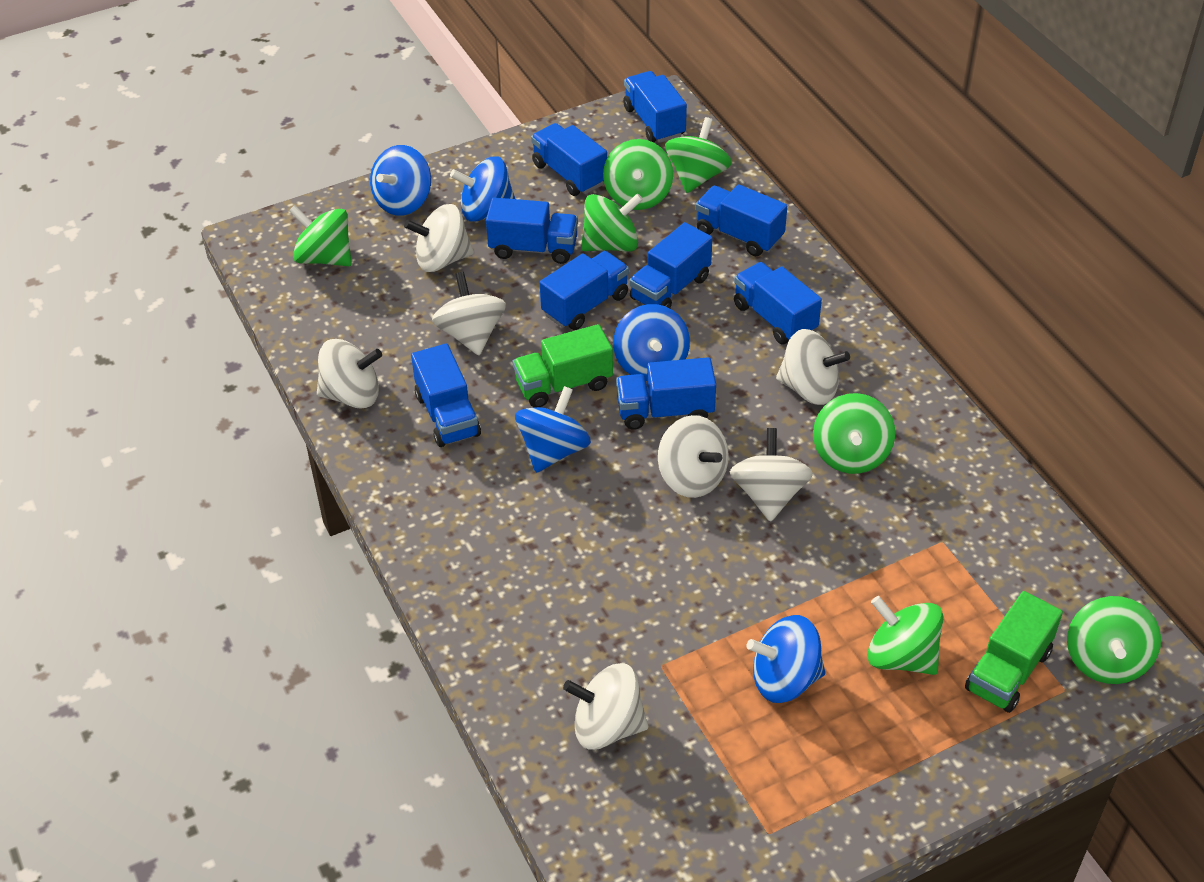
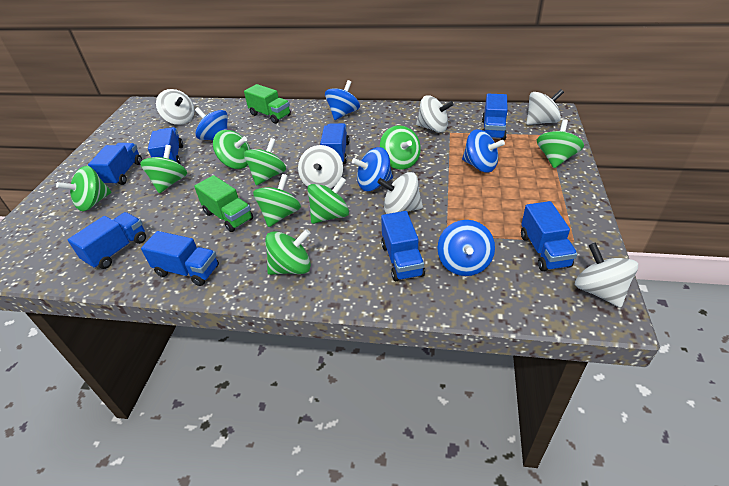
blue truck: 9 -> 8
green spinning top: 7 -> 9
white spinning top: 7 -> 6

